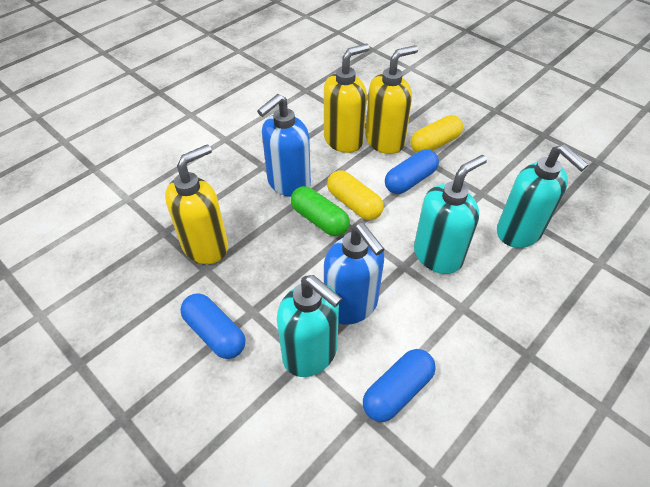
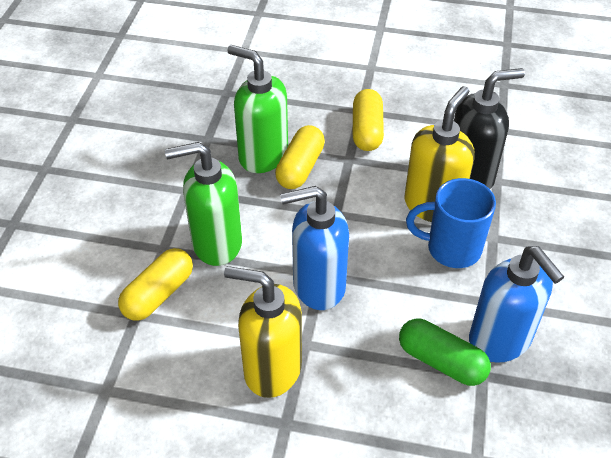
black soap dispenser: 0 -> 1
blue capsule: 3 -> 0
blue mug: 0 -> 1
green soap dispenser: 0 -> 2
turquoise soap dispenser: 3 -> 0
yellow capsule: 2 -> 3
yellow soap dispenser: 3 -> 2

